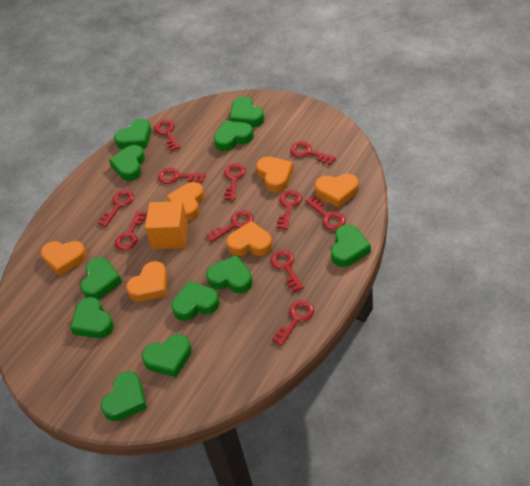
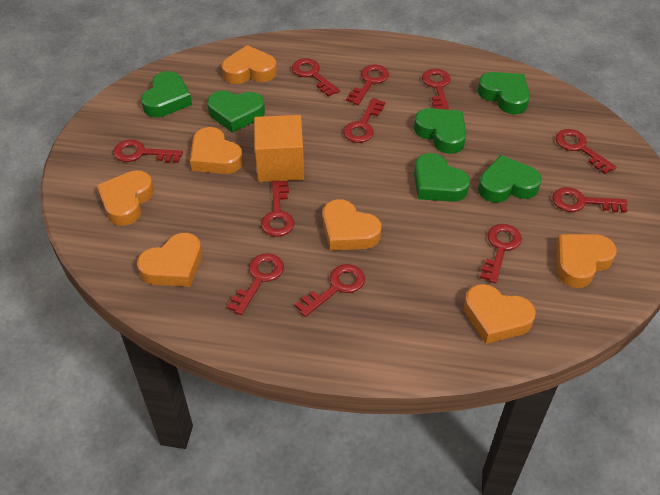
green heart: 11 -> 6
orange heart: 6 -> 7

